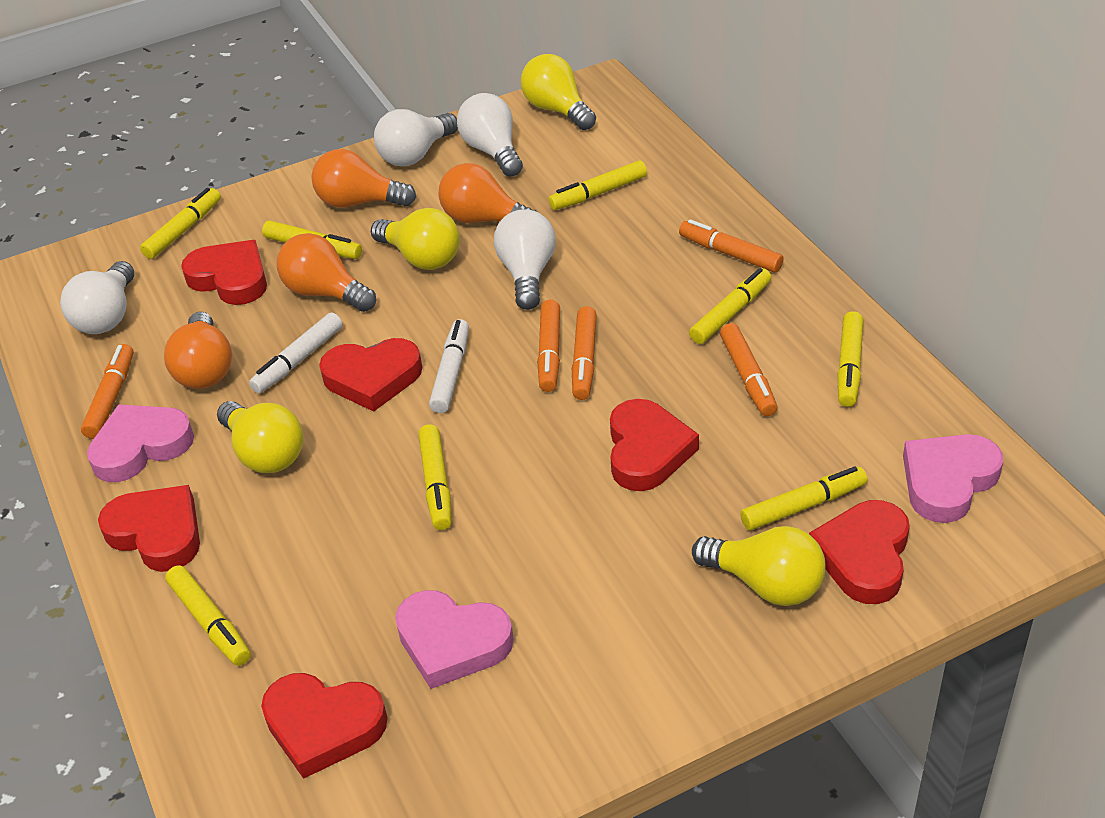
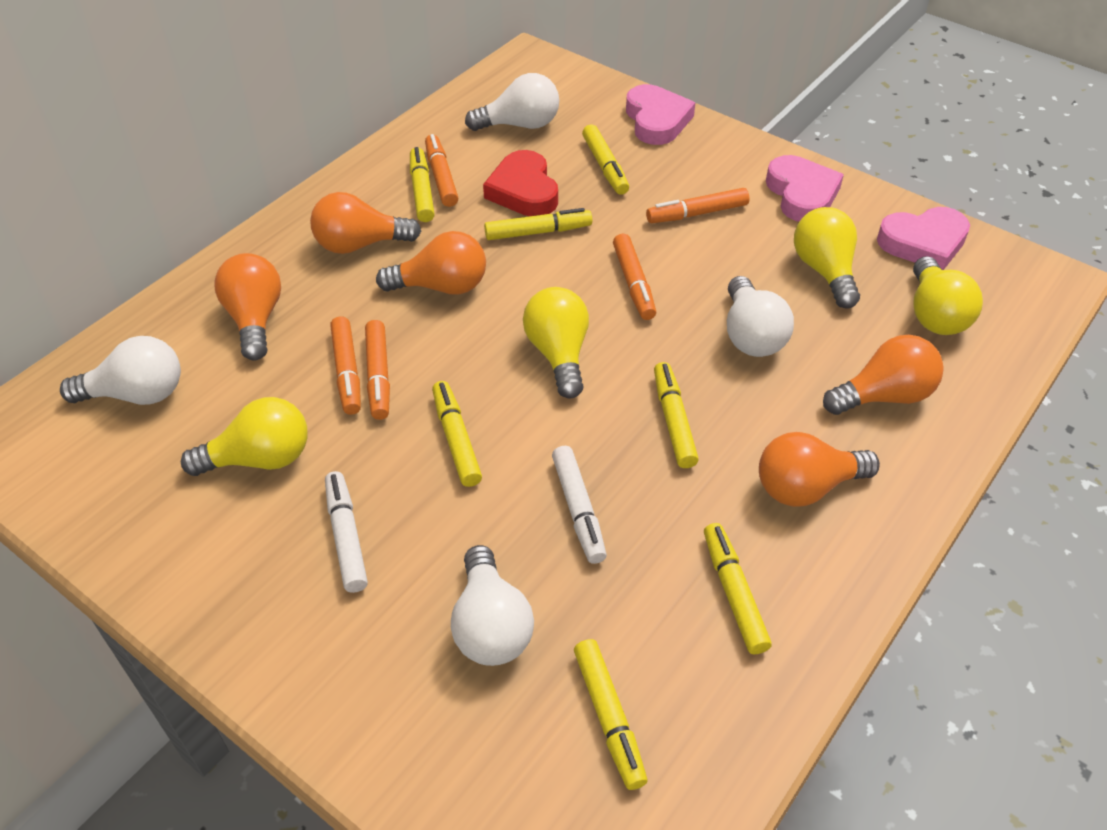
orange light bulb: 4 -> 5
red heart: 6 -> 1
yellow marker: 8 -> 7

